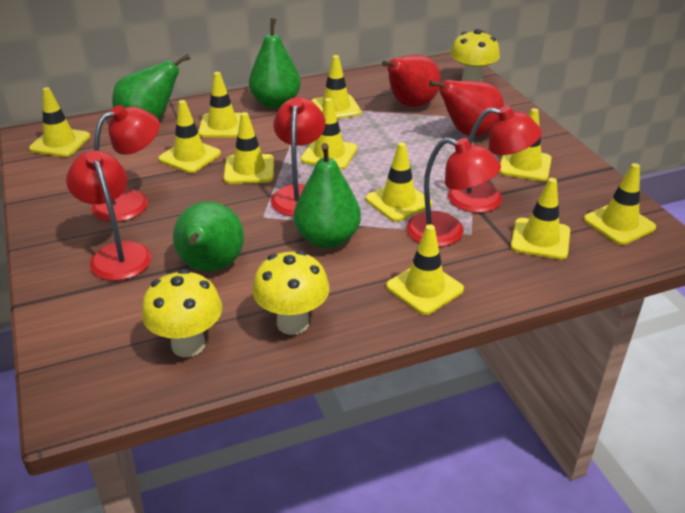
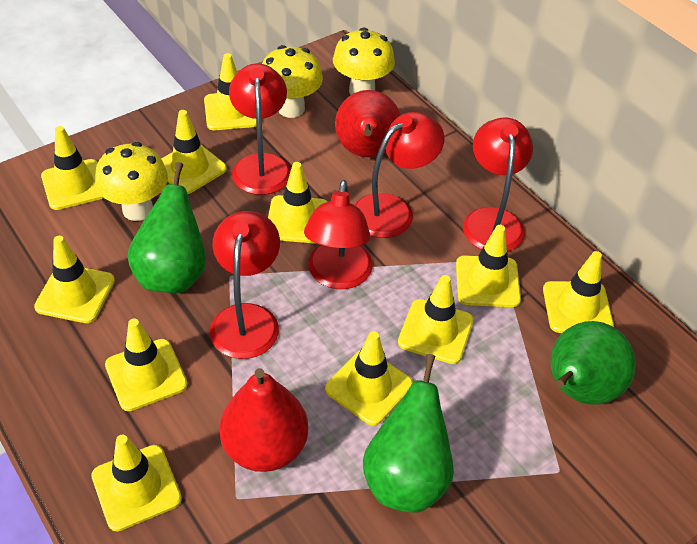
green pear: 4 -> 3

